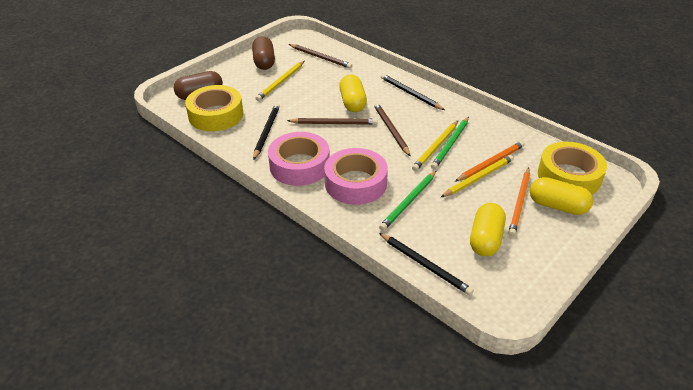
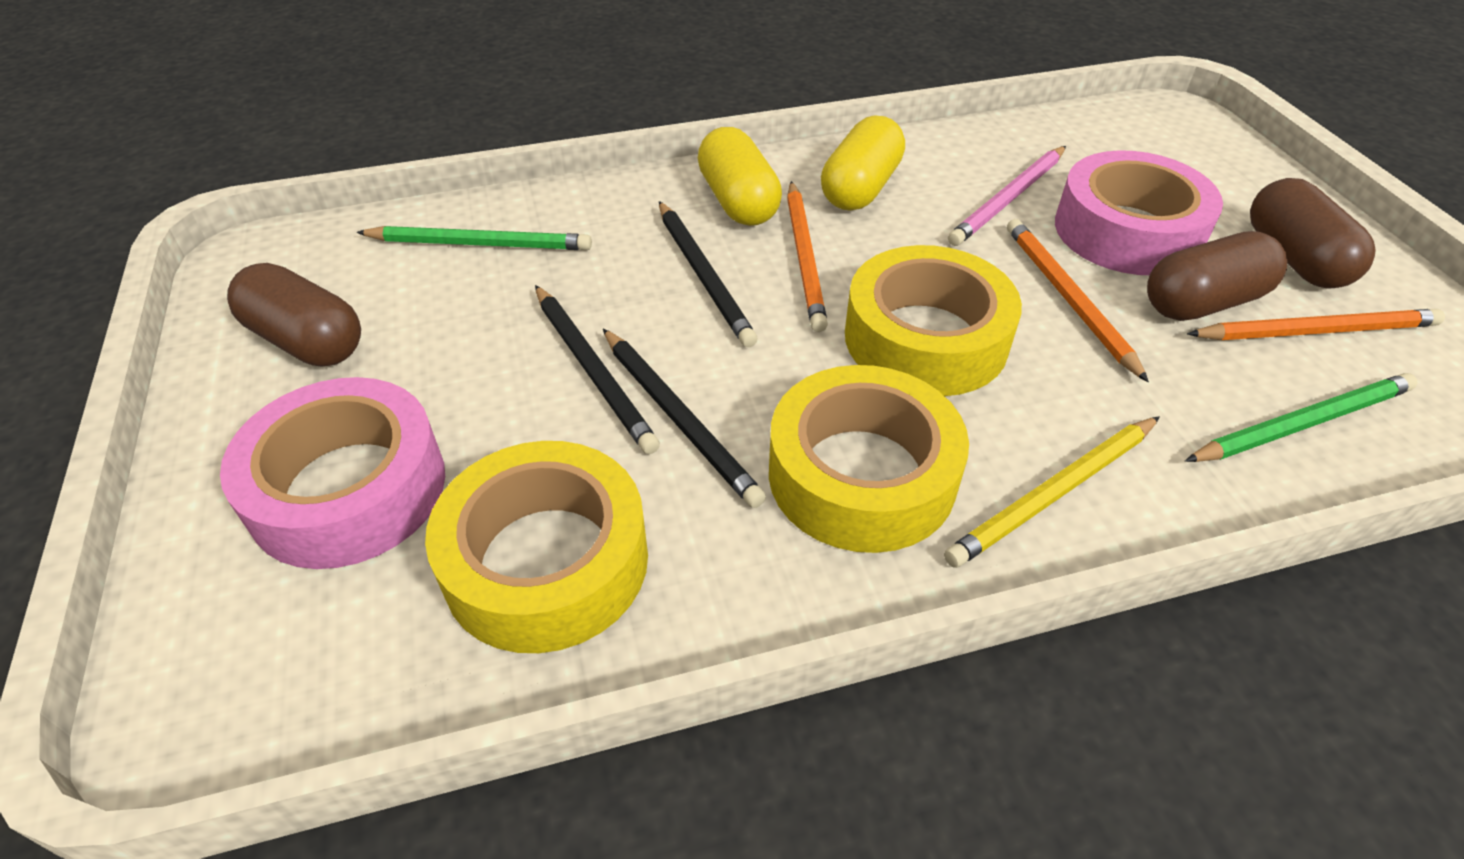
brown capsule: 2 -> 3
brown pencil: 3 -> 0
orange pencil: 2 -> 3
pink pencil: 0 -> 1
yellow capsule: 3 -> 2
yellow pencil: 3 -> 1
yellow tape: 2 -> 3

